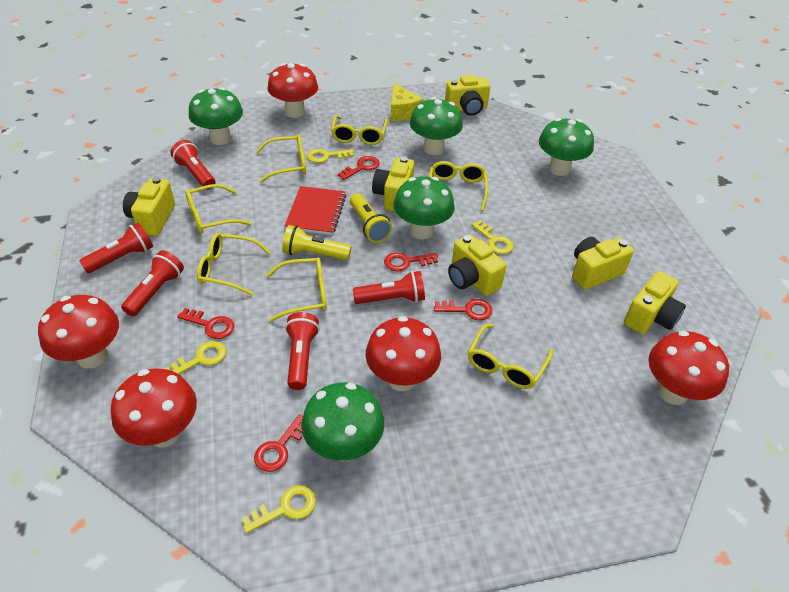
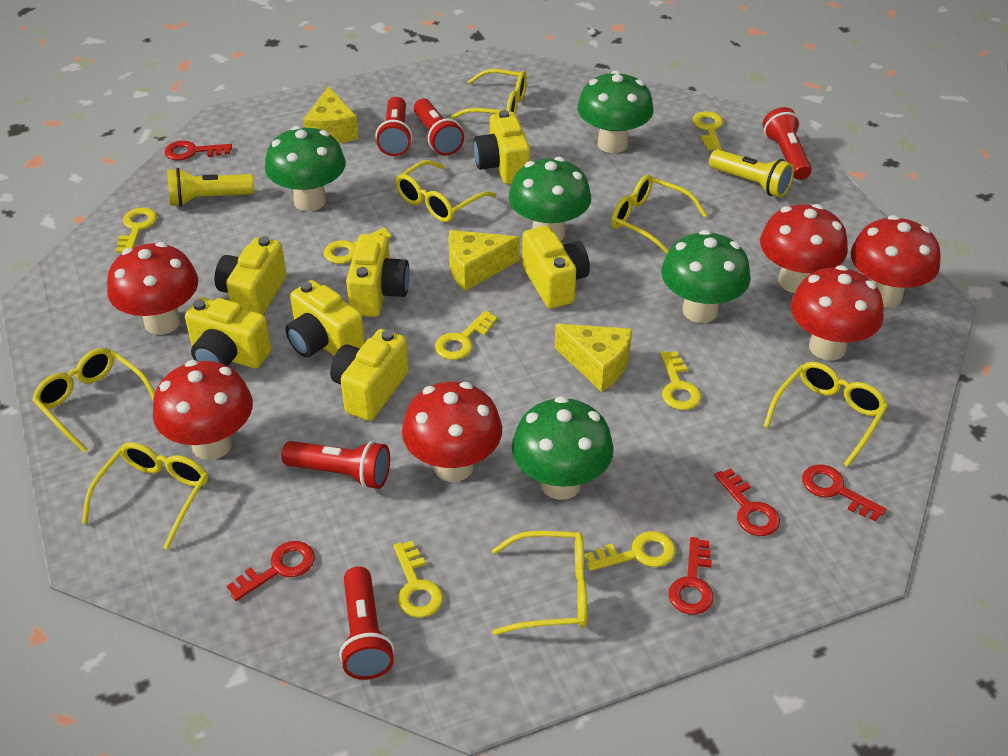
red mushroom: 5 -> 6
red notebook: 1 -> 0
yellow camera: 6 -> 7
yellow cheese: 1 -> 3
yellow key: 4 -> 7

